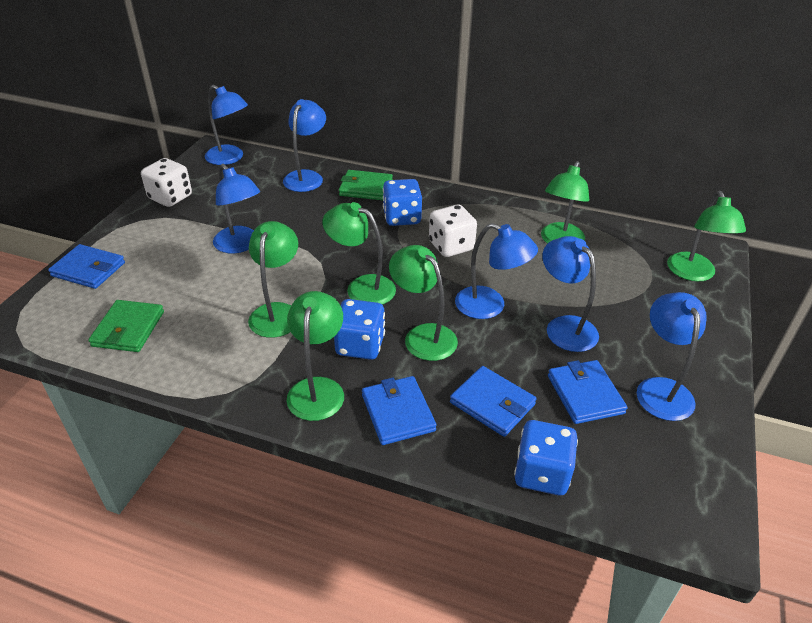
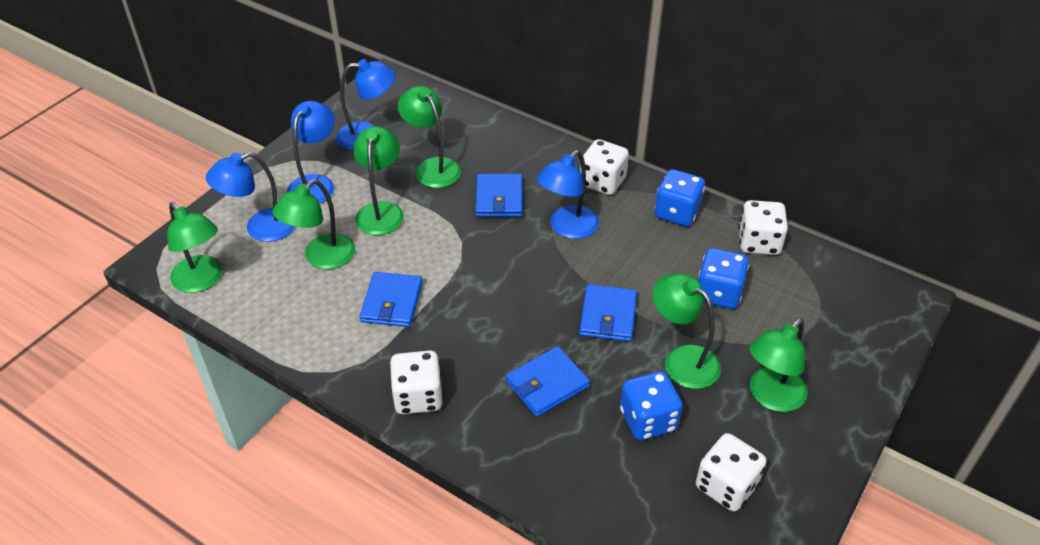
blue lamp: 6 -> 4
green wallet: 2 -> 0
white dice: 2 -> 4

